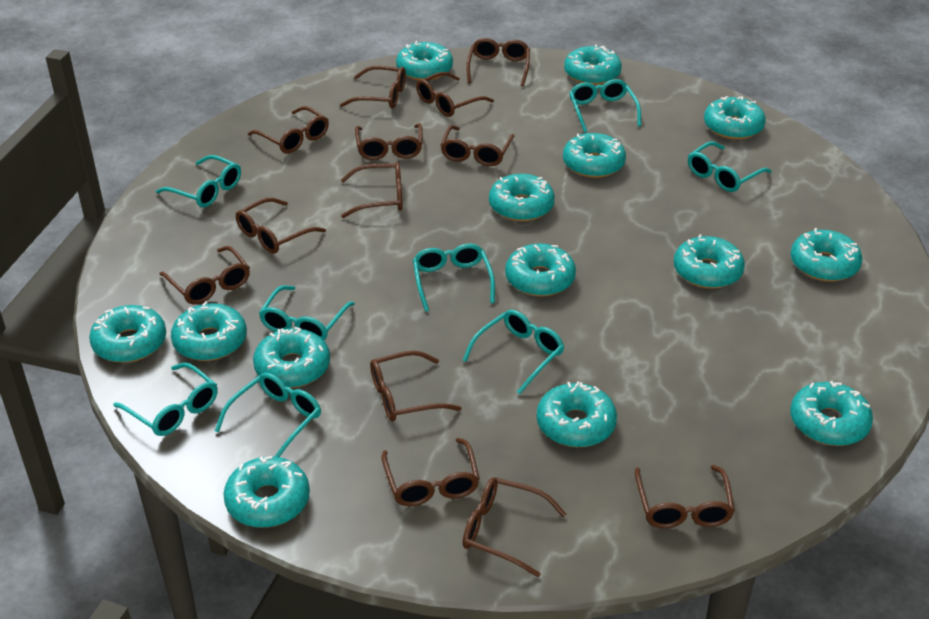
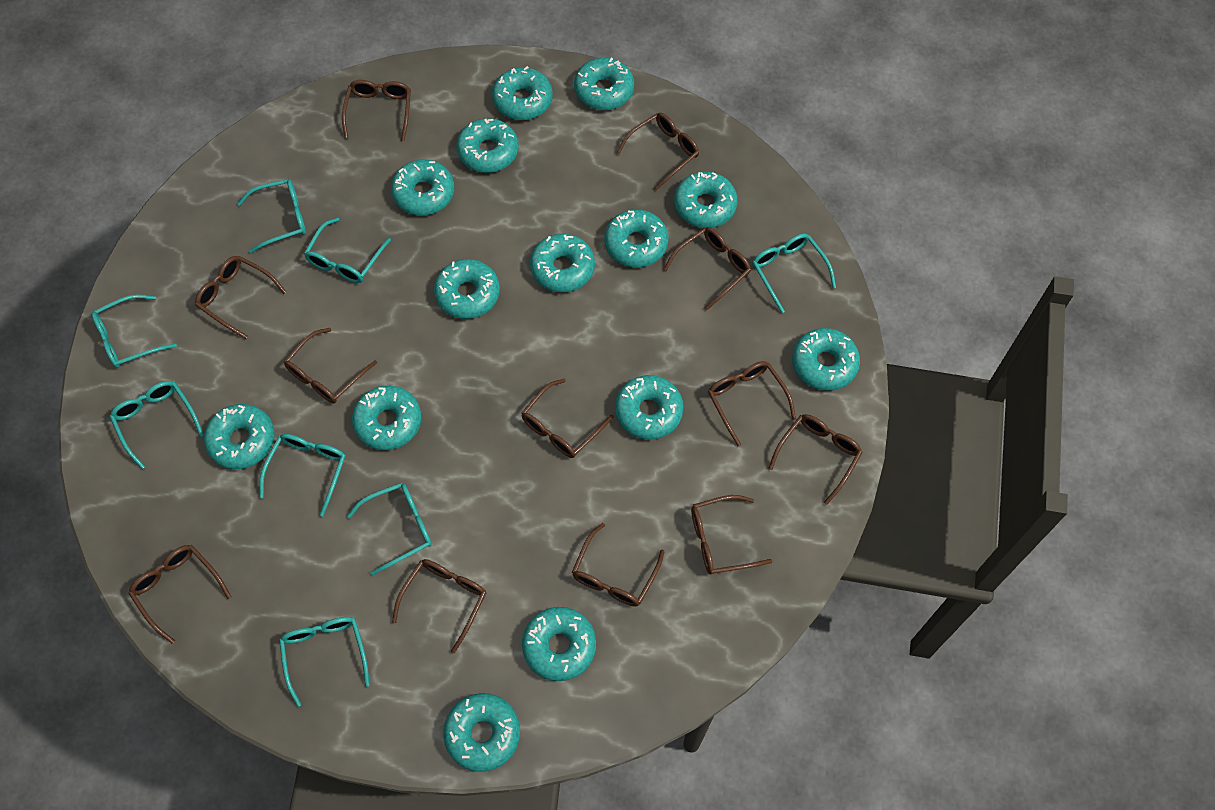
brown glasses: 13 -> 12

